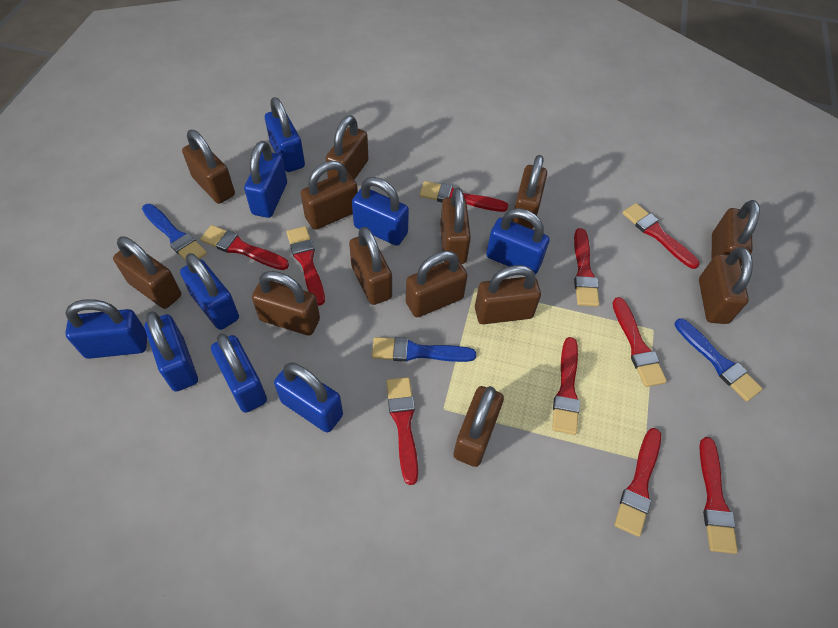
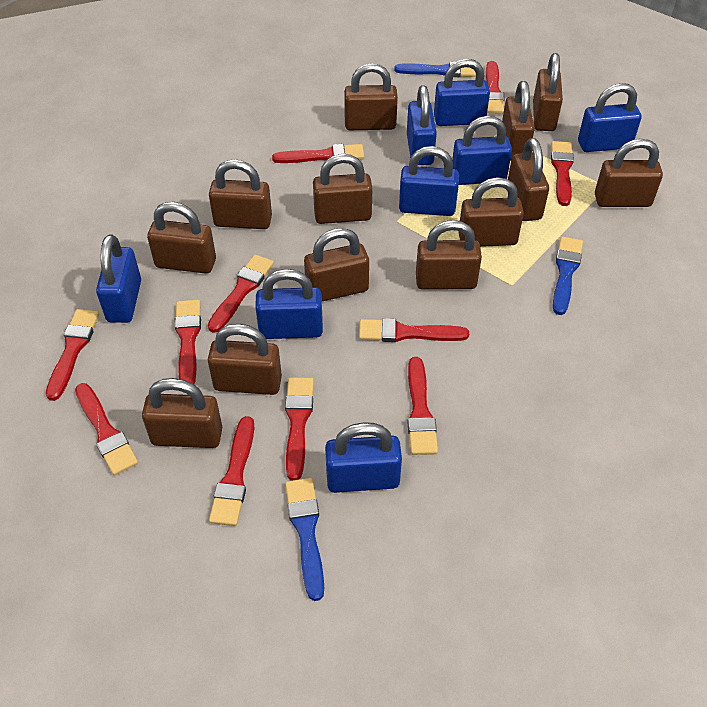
blue padlock: 9 -> 8
red brush: 10 -> 11

